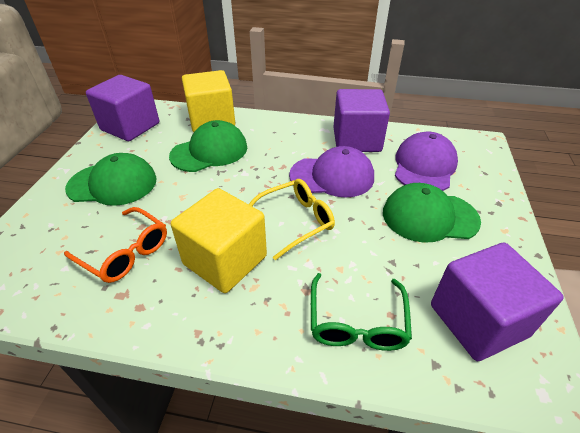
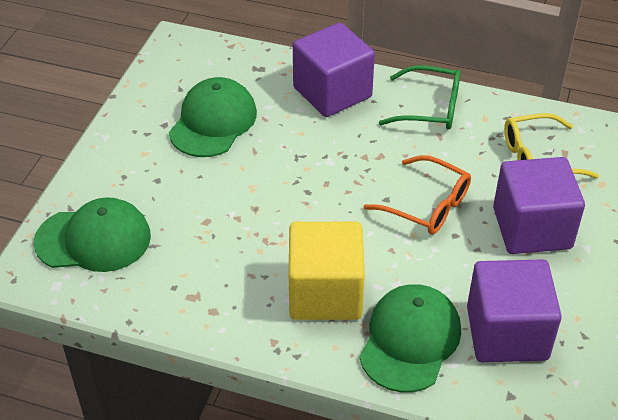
purple cap: 2 -> 0
yellow cube: 2 -> 1

